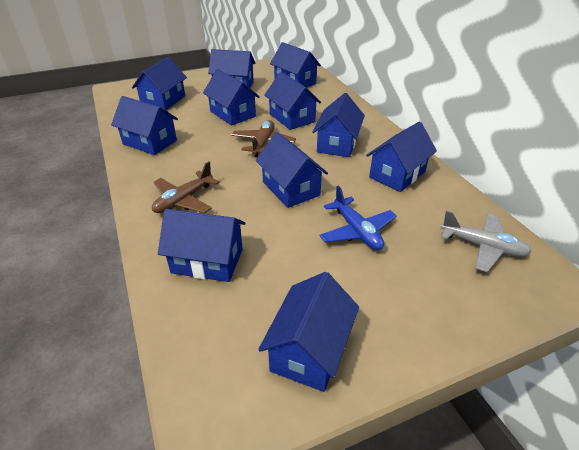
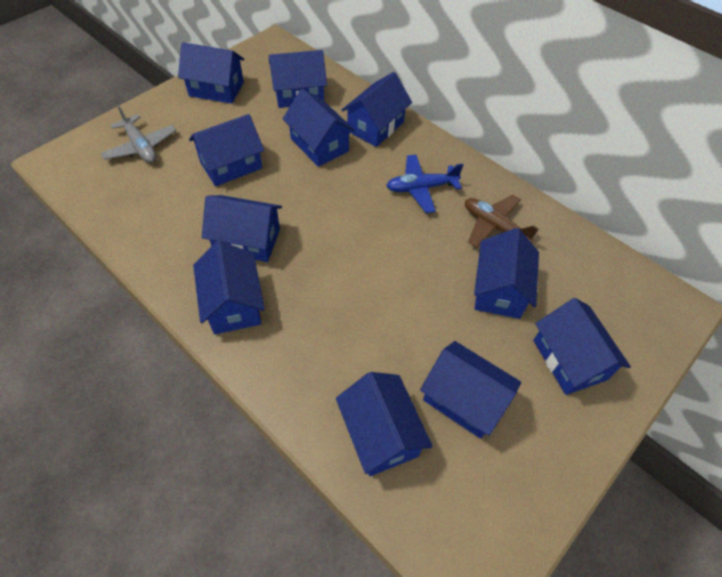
brown plane: 2 -> 1

